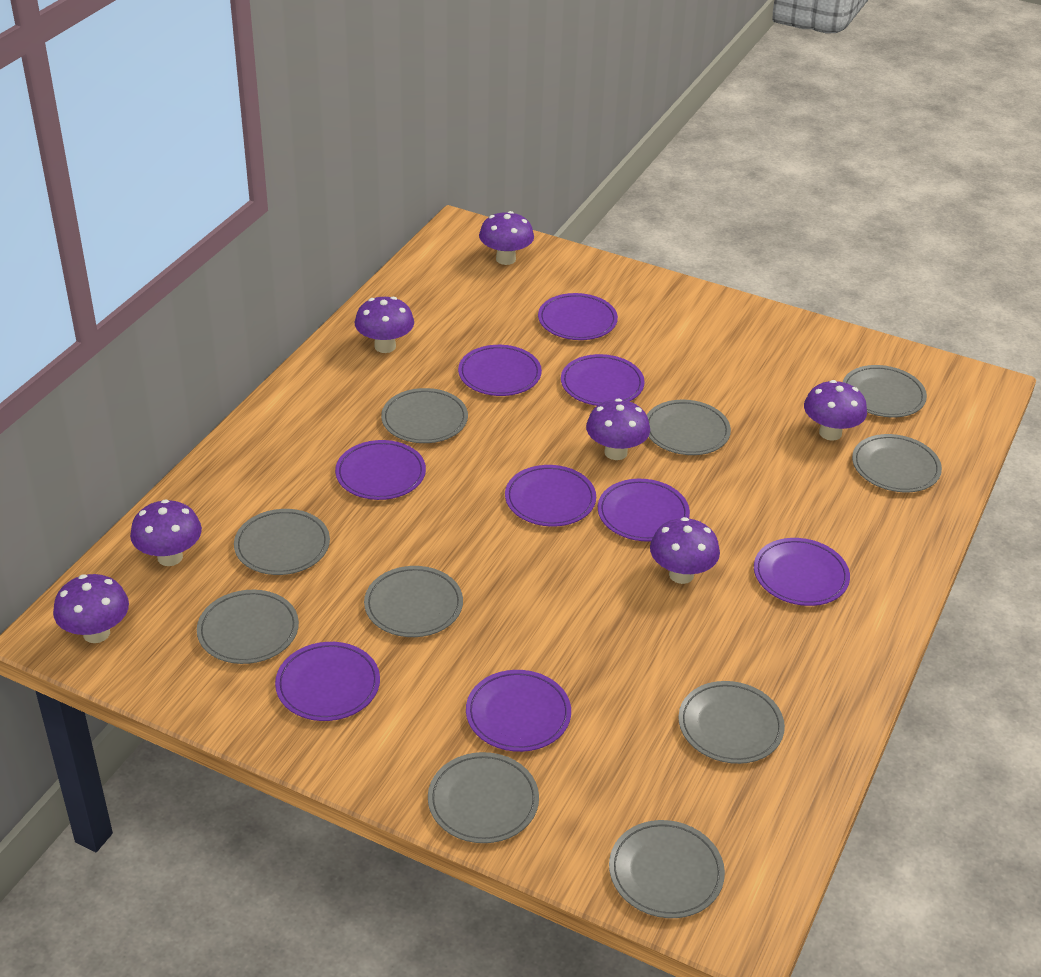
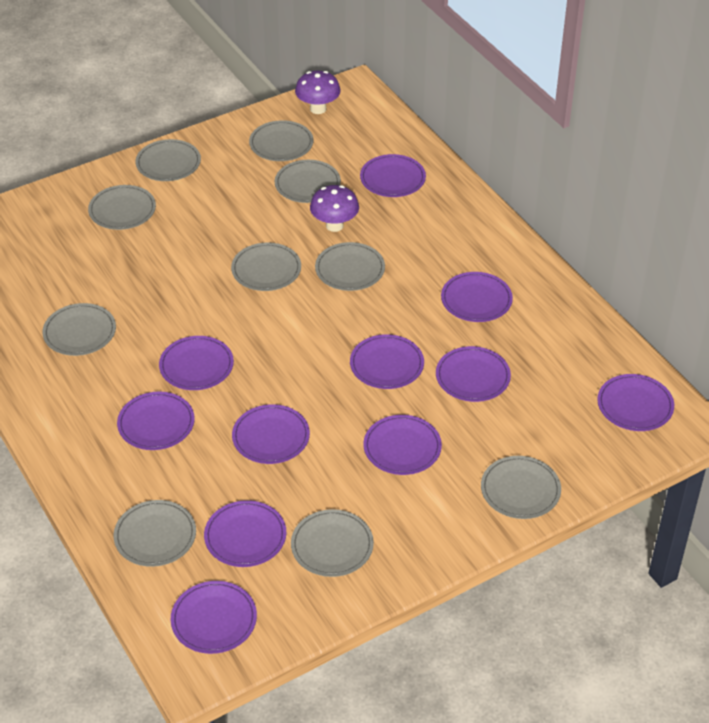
purple mushroom: 7 -> 2
purple plate: 9 -> 11

